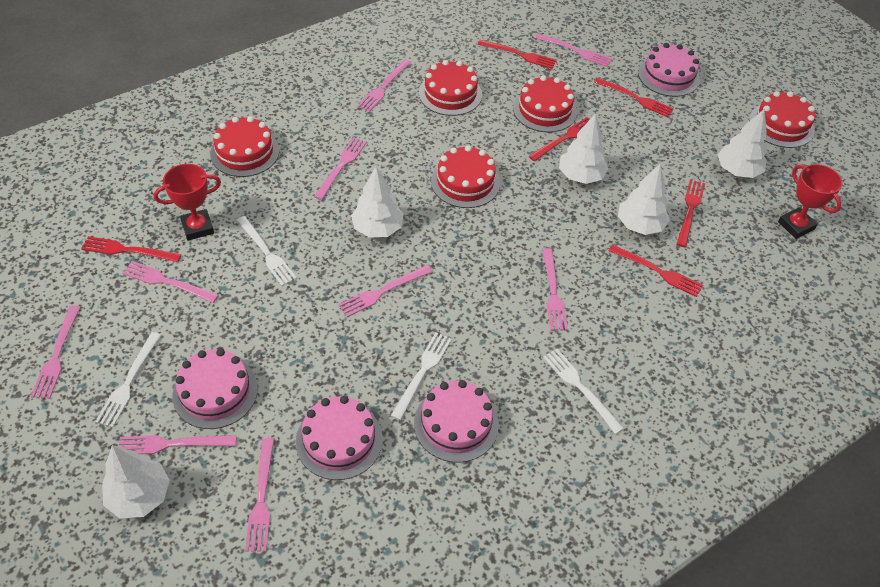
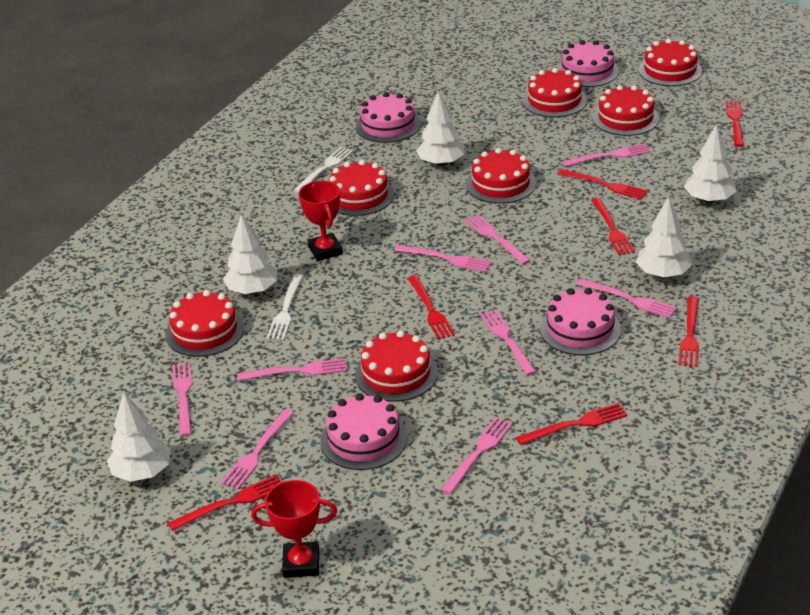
red cake: 5 -> 7
red fork: 6 -> 7
white fork: 4 -> 2

